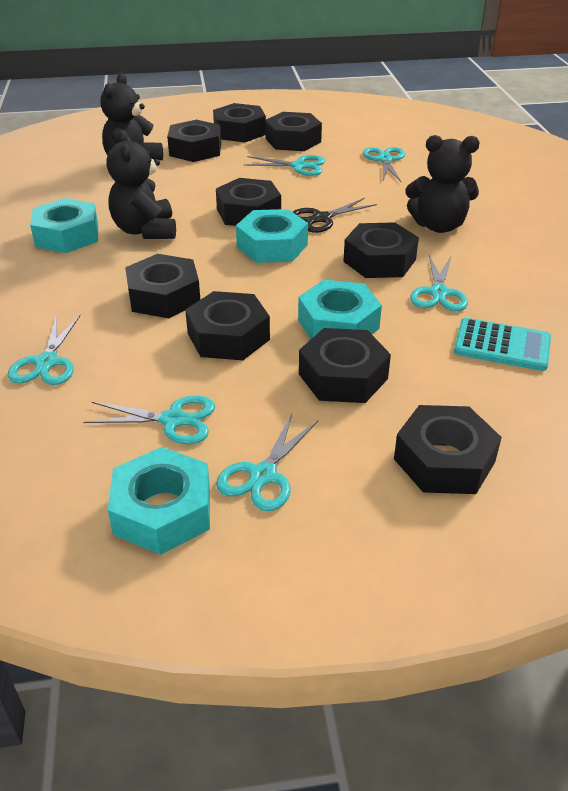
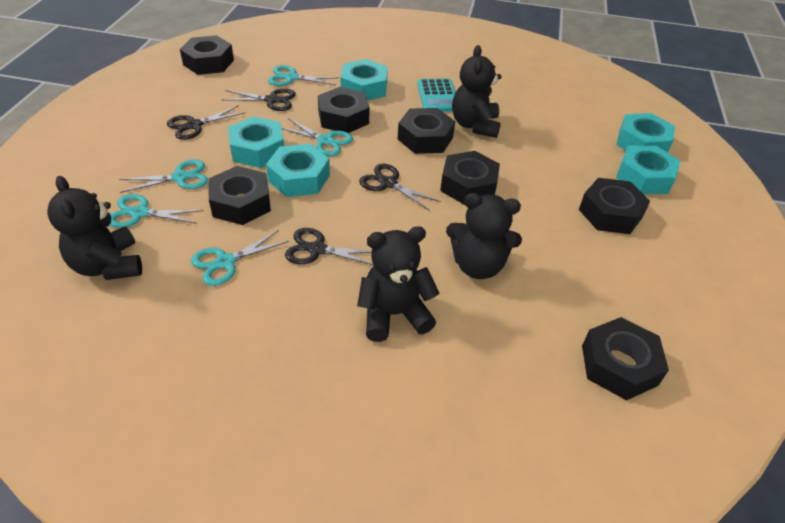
black nut: 9 -> 7
black scissors: 1 -> 4
black teddy bear: 3 -> 4
turquoise nut: 4 -> 5
turquoise scissors: 6 -> 5

